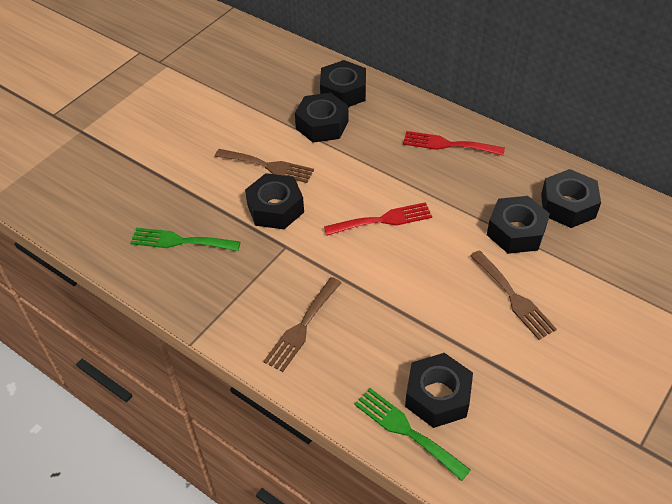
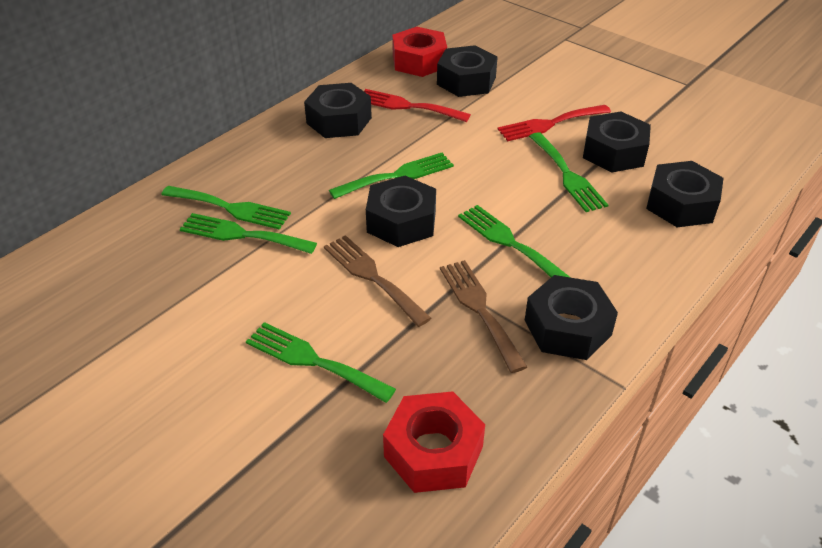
brown fork: 3 -> 2
green fork: 2 -> 6
red nut: 0 -> 2

